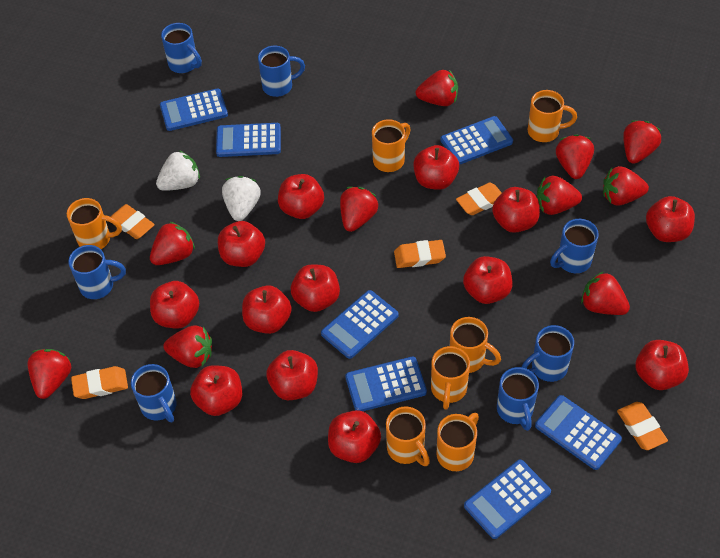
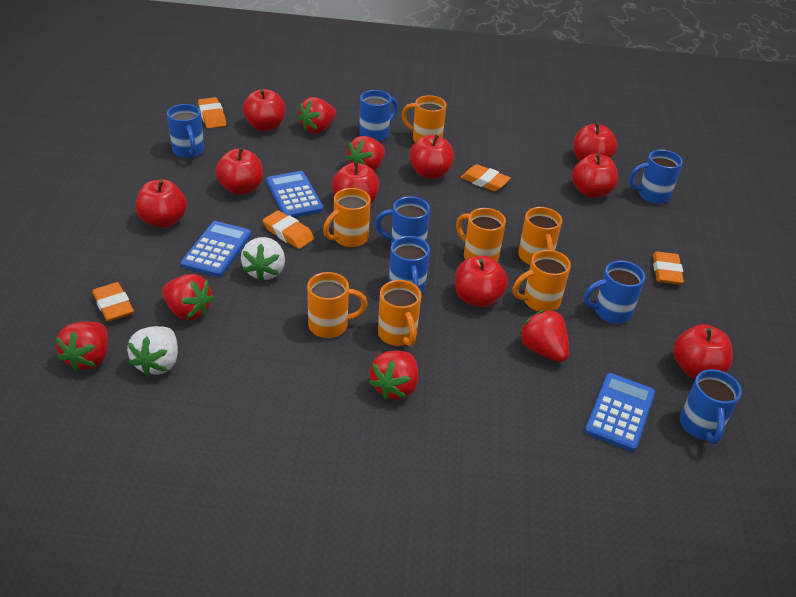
blue calculator: 7 -> 3
red apple: 13 -> 9
red strawberry: 10 -> 6

